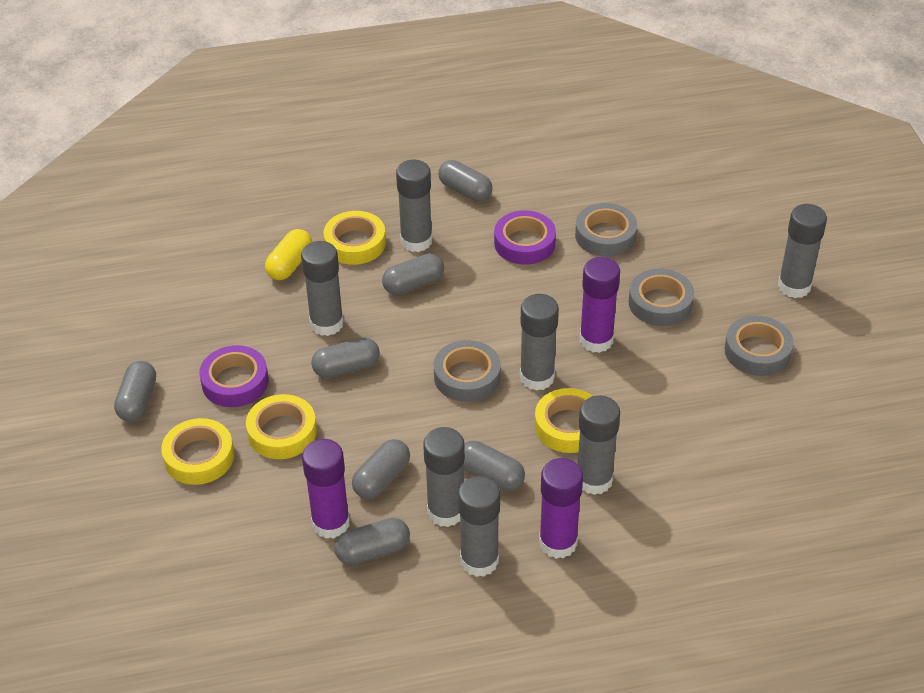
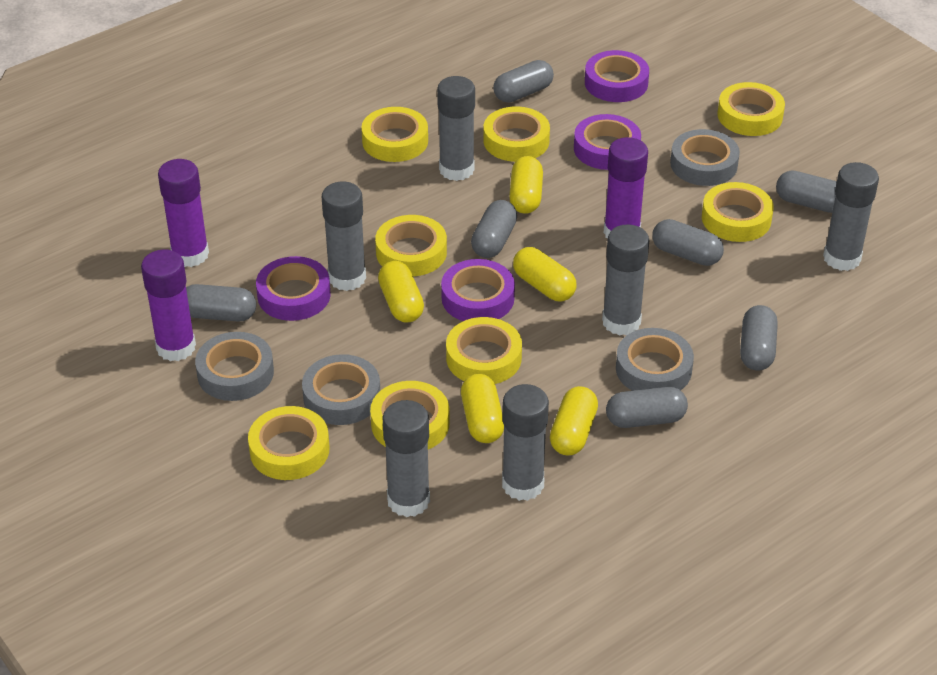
grey glue stick: 7 -> 6
purple tape: 2 -> 4
yellow capsule: 1 -> 5
yellow tape: 4 -> 8

